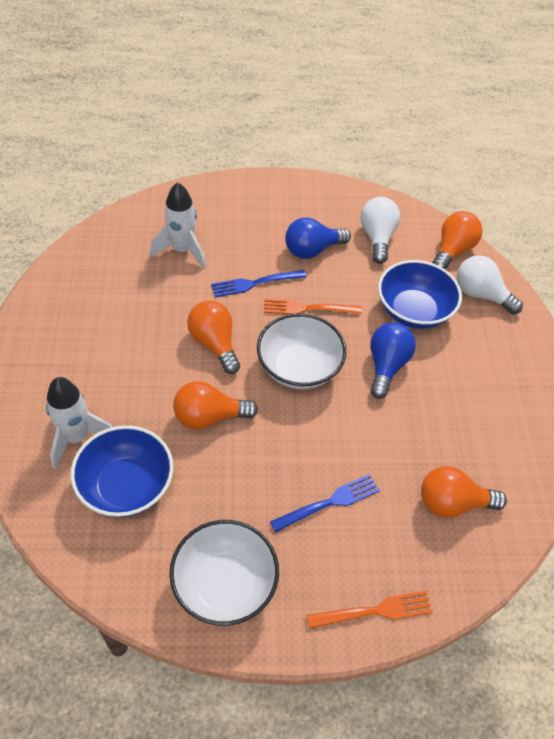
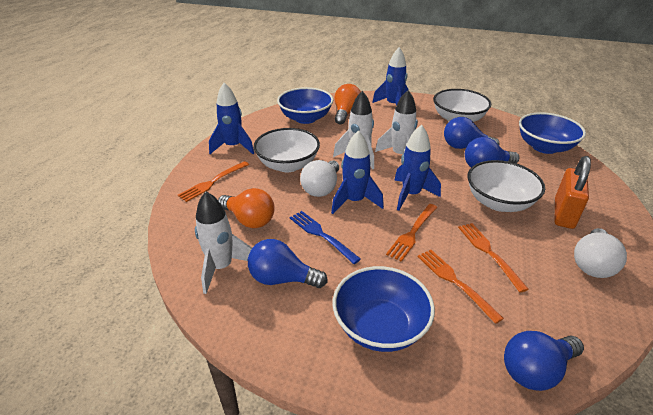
blue bowl: 2 -> 3
blue fork: 2 -> 1
blue light bulb: 2 -> 4
blue rocket: 0 -> 4
orange fork: 2 -> 4
orange light bulb: 4 -> 2
orange padlock: 0 -> 1
white bowl: 2 -> 3
white rocket: 2 -> 3

